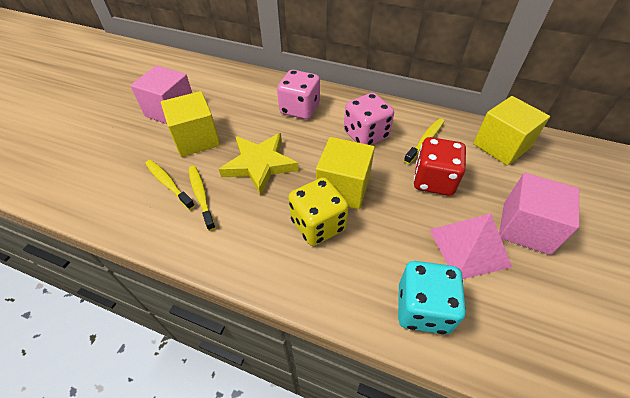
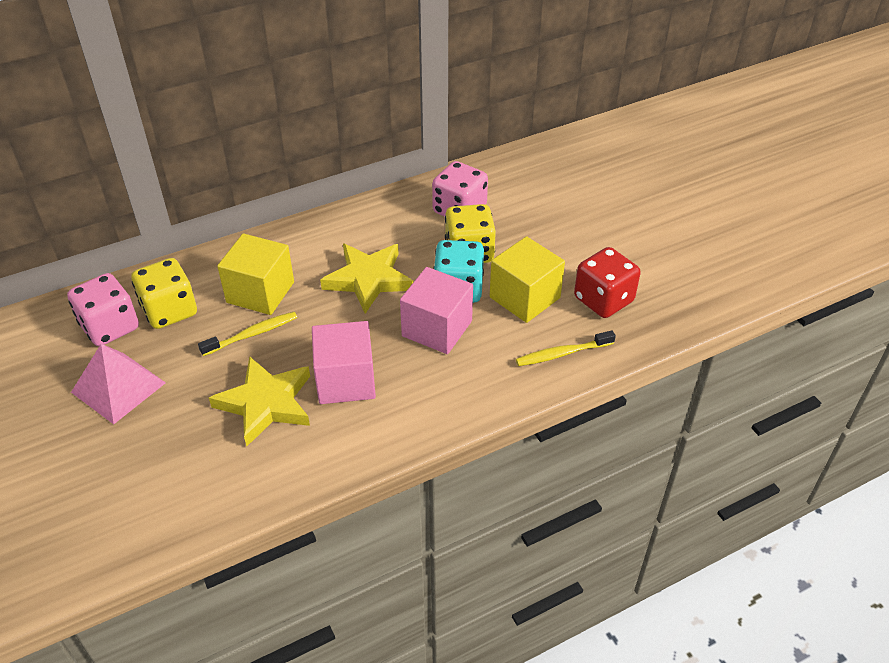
yellow cube: 3 -> 2
yellow dice: 1 -> 2
yellow star: 1 -> 2
yellow toothbrush: 3 -> 2

